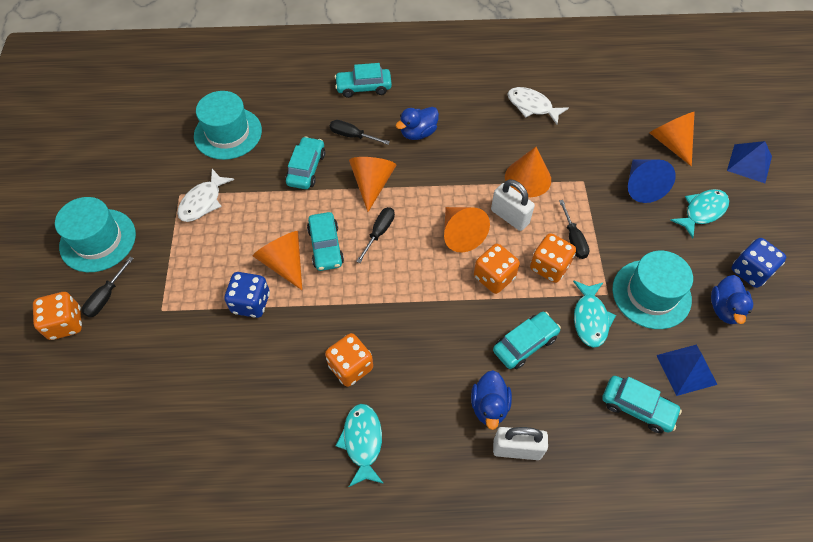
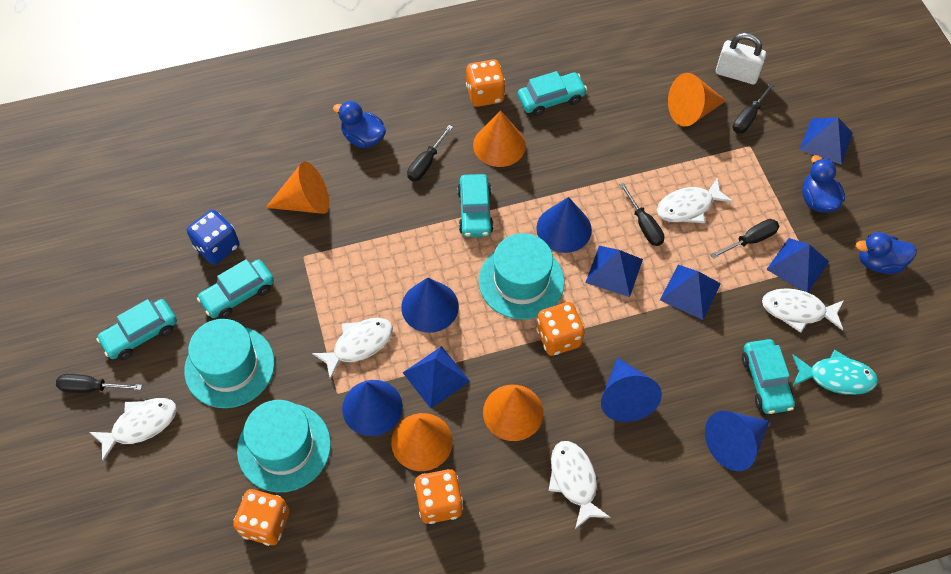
black screwdriver: 4 -> 5
blue cone: 1 -> 5
blue dice: 2 -> 1
blue pyramid: 2 -> 5
turquoise fish: 3 -> 1
white fish: 2 -> 5
white padlock: 2 -> 1

